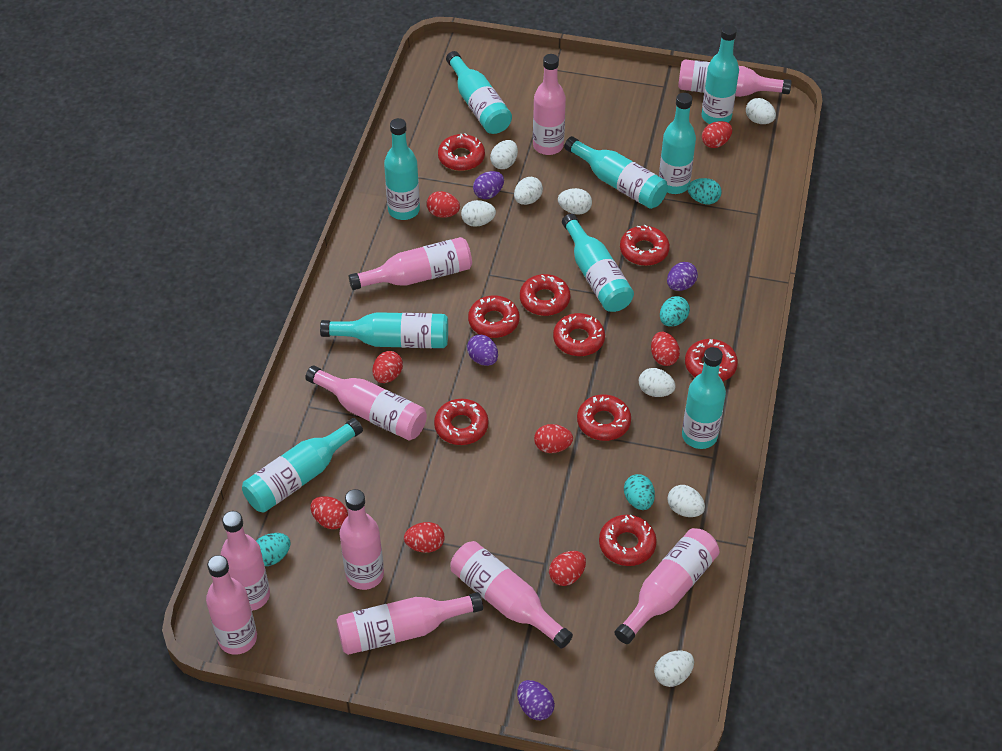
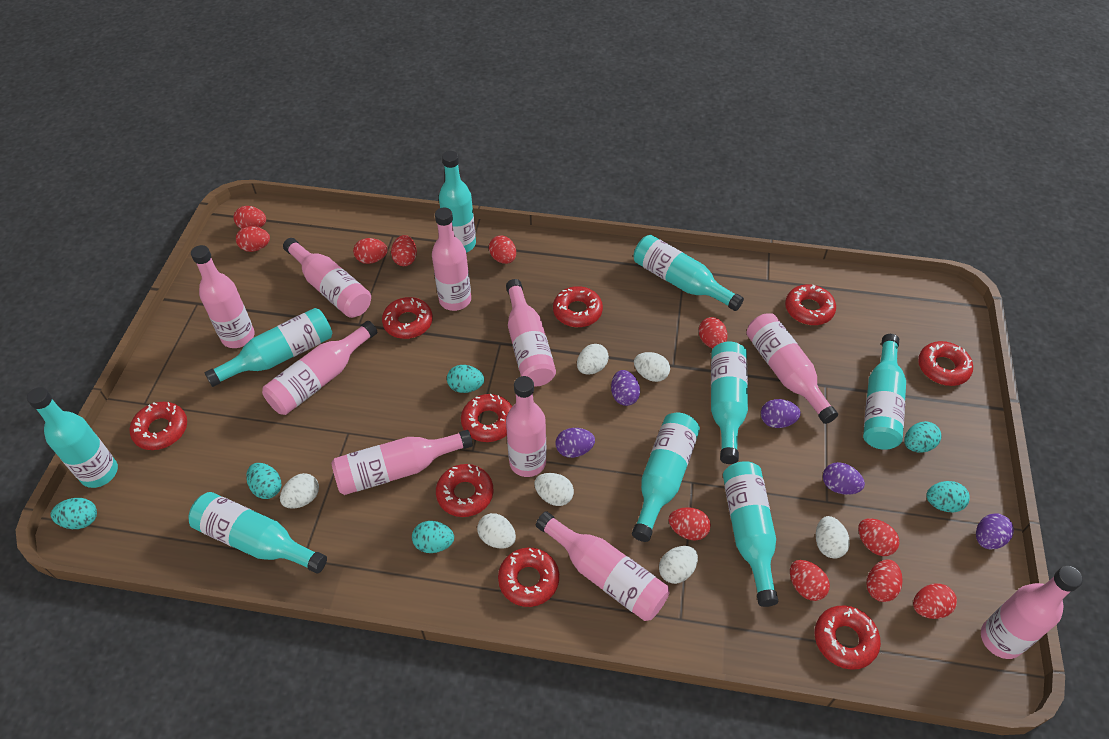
purple egg: 4 -> 5
red egg: 8 -> 11
turquoise egg: 4 -> 6
white egg: 8 -> 7

